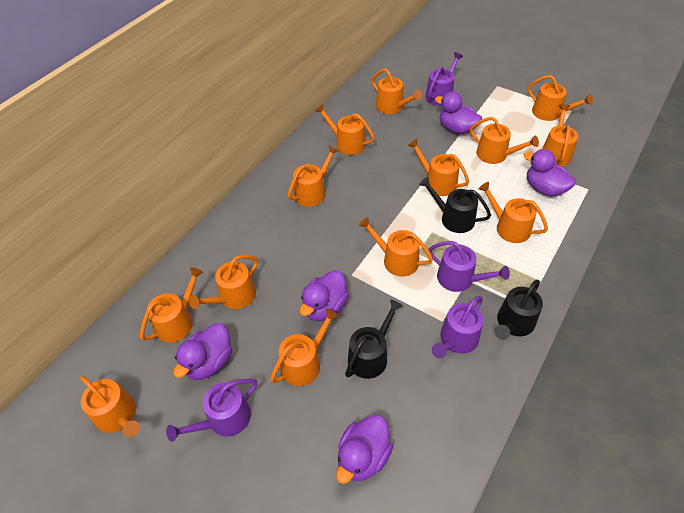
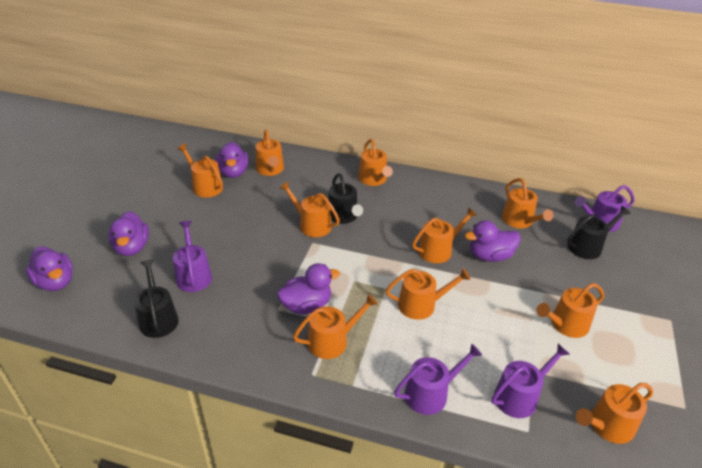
orange watering can: 13 -> 10

